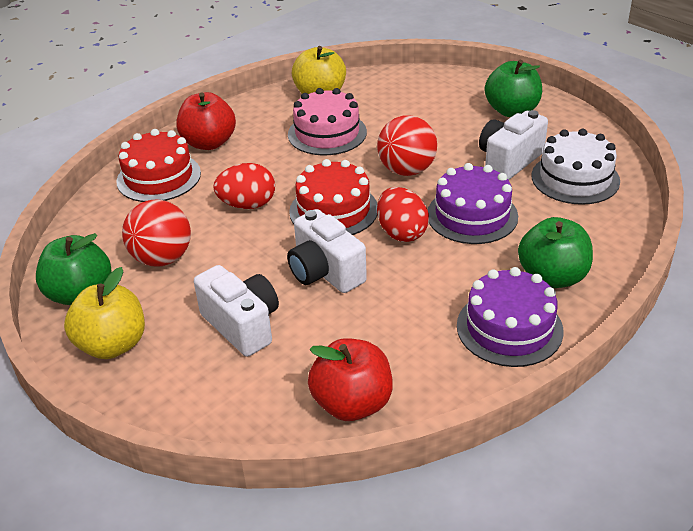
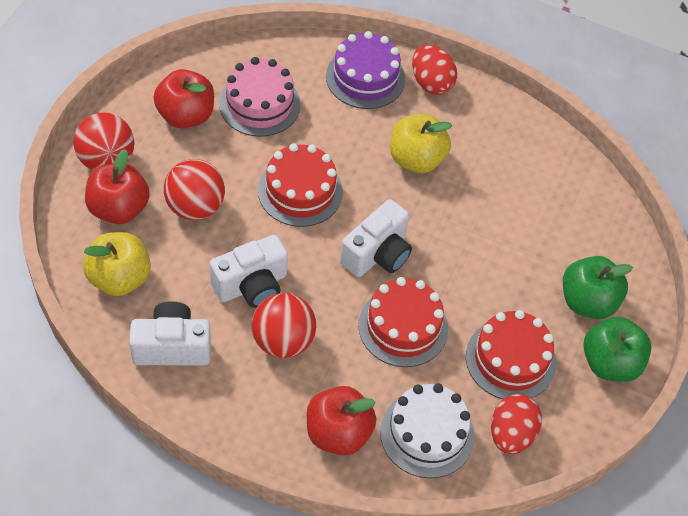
green apple: 3 -> 2
purple cake: 2 -> 1
red apple: 2 -> 3
red ball: 2 -> 3
red cake: 2 -> 3

